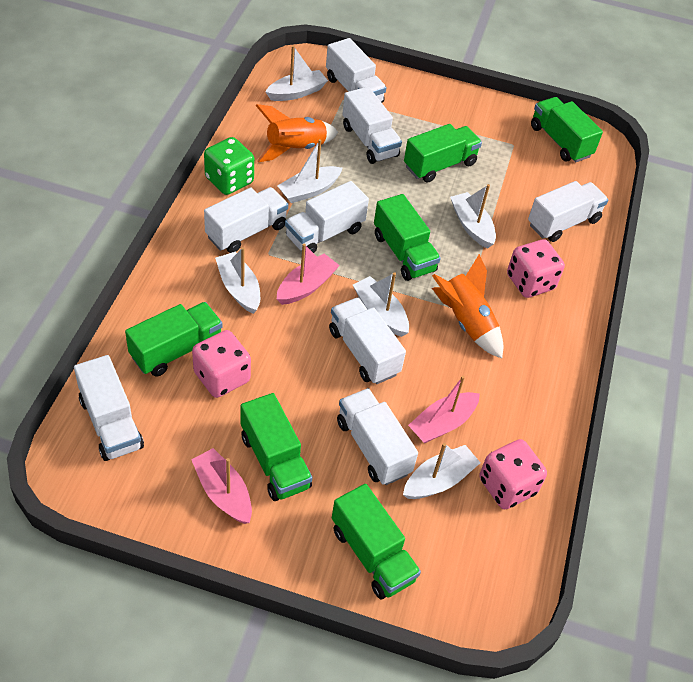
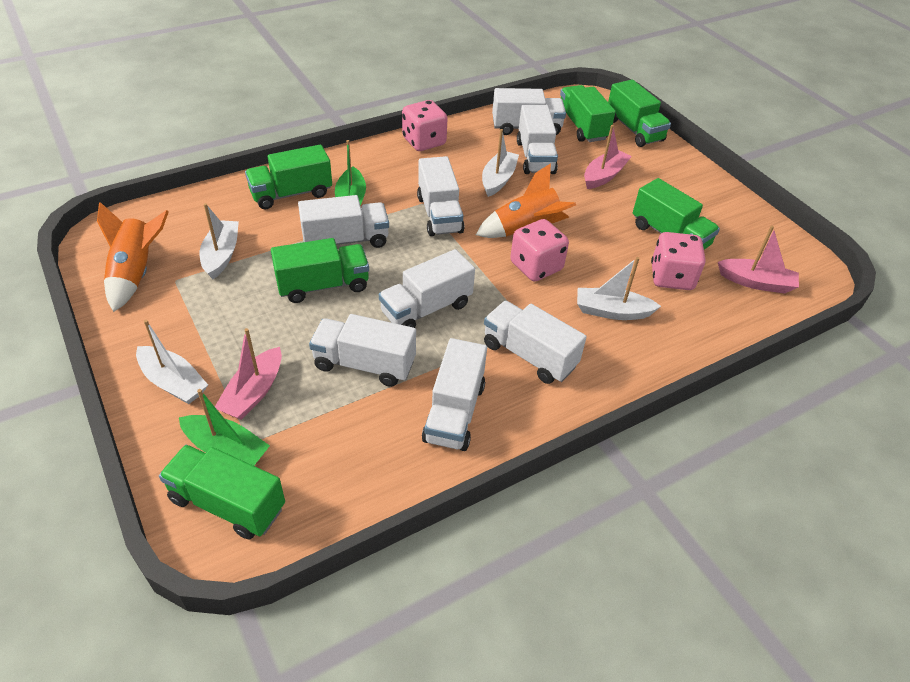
green boat: 0 -> 2
green dice: 1 -> 0
white boat: 6 -> 4

